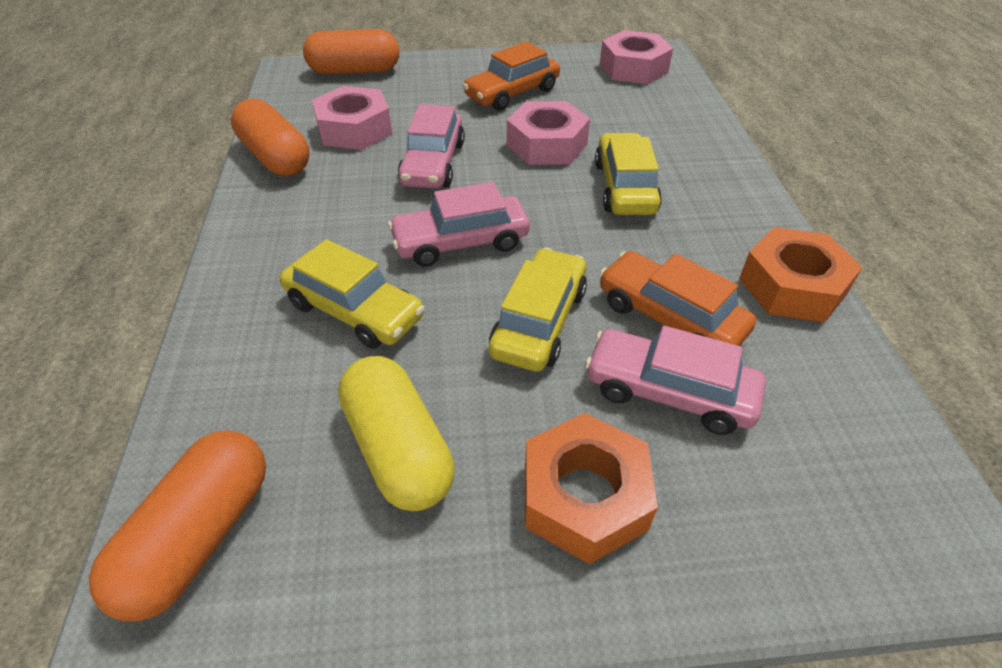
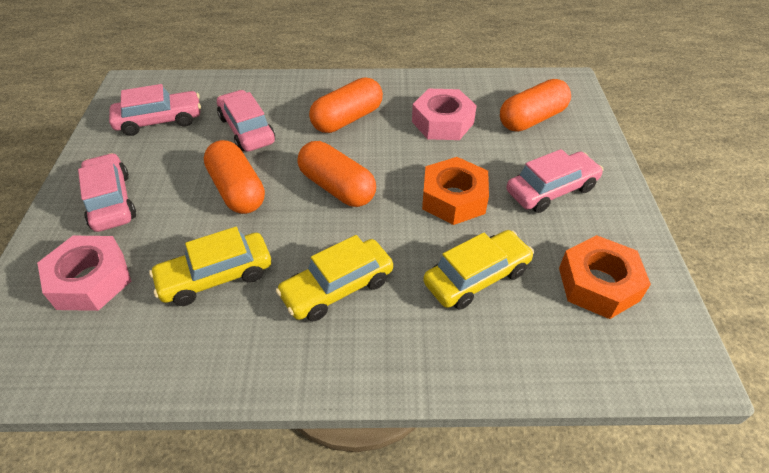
orange capsule: 3 -> 4
orange car: 2 -> 0
pink car: 3 -> 4
pink nut: 3 -> 2
yellow capsule: 1 -> 0

